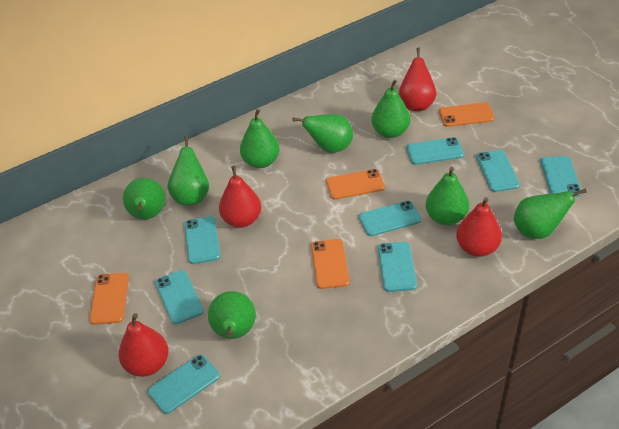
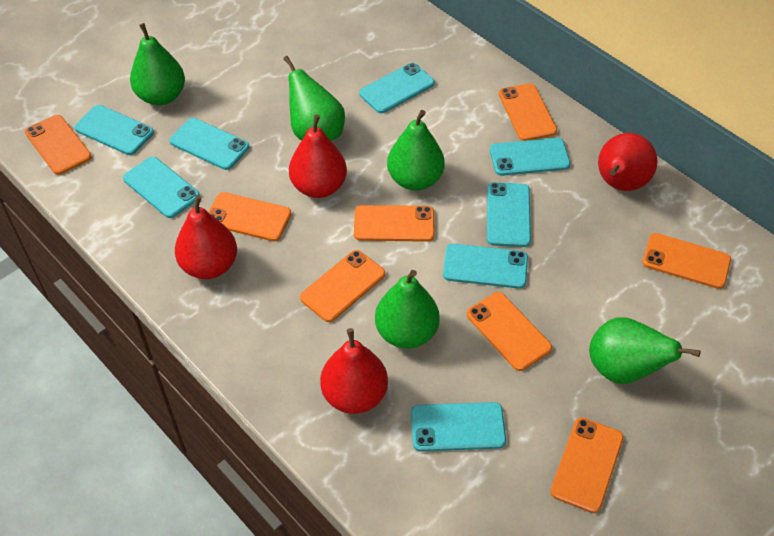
green pear: 8 -> 5
orange phone: 4 -> 8

